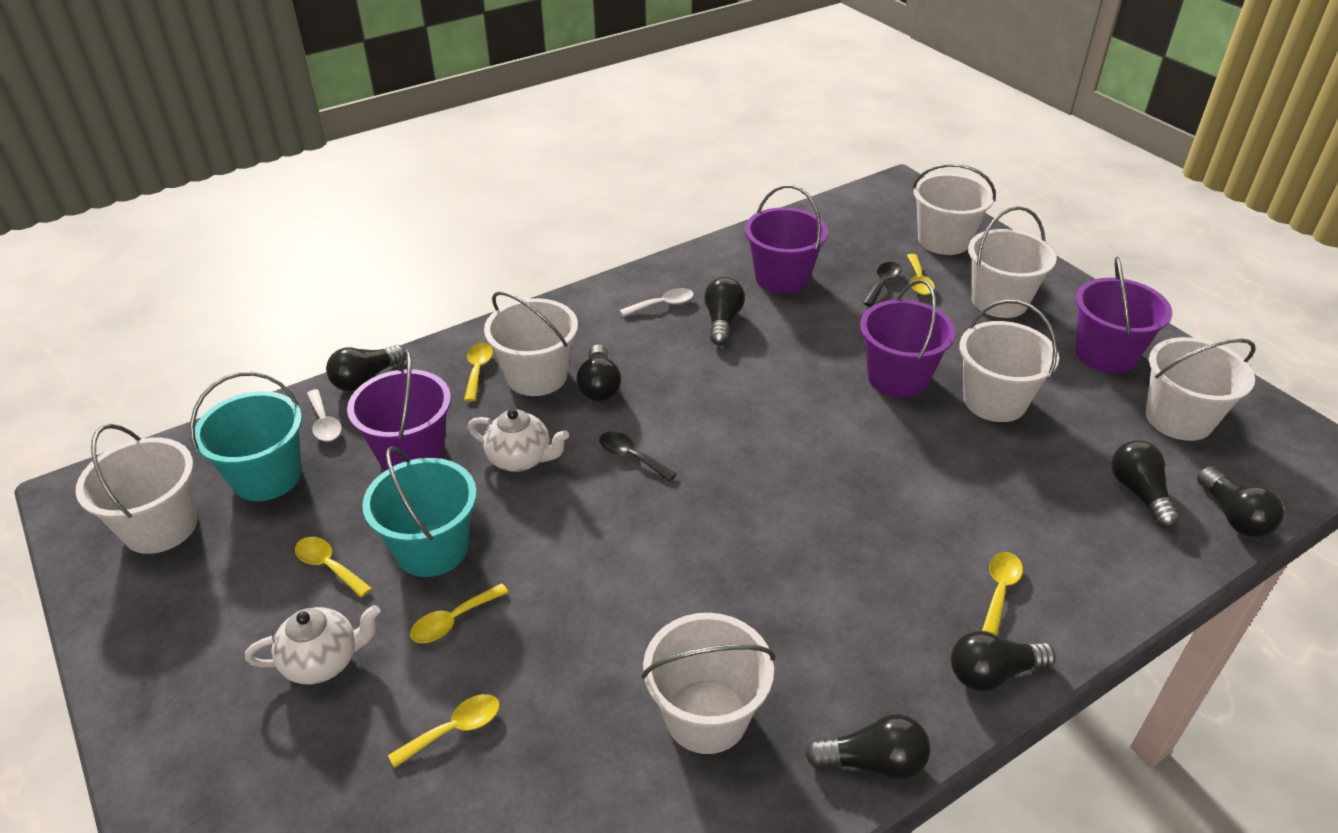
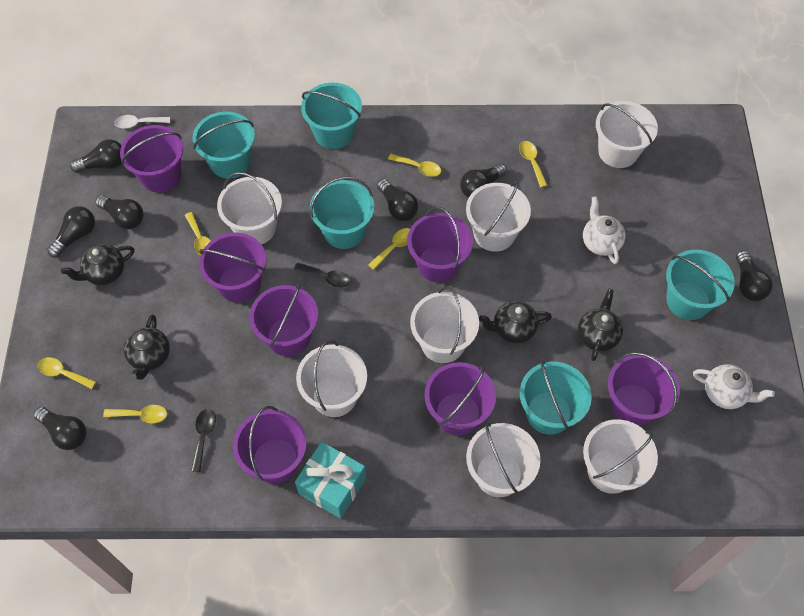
black teapot: 0 -> 4
purple bucket: 4 -> 7
turquoise bucket: 2 -> 5
turquoise gift: 0 -> 1
white spoon: 2 -> 1

